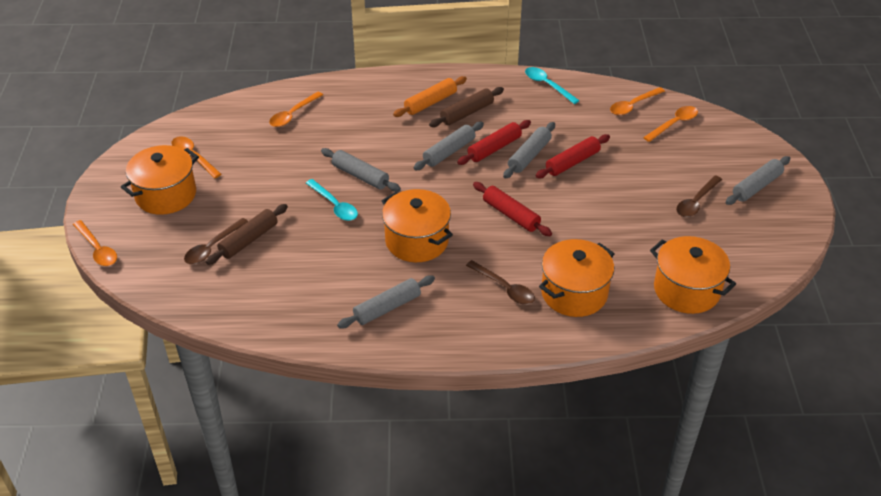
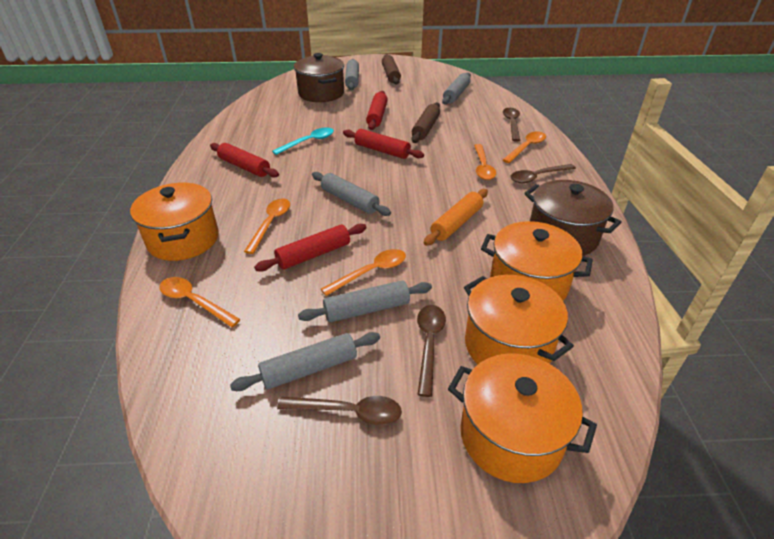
brown pot: 0 -> 2
brown spoon: 3 -> 4
red rolling pin: 3 -> 4
turquoise spoon: 2 -> 1

